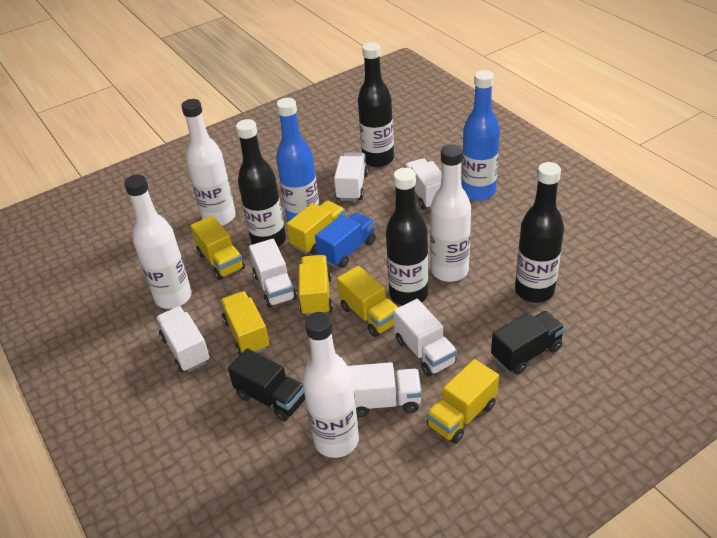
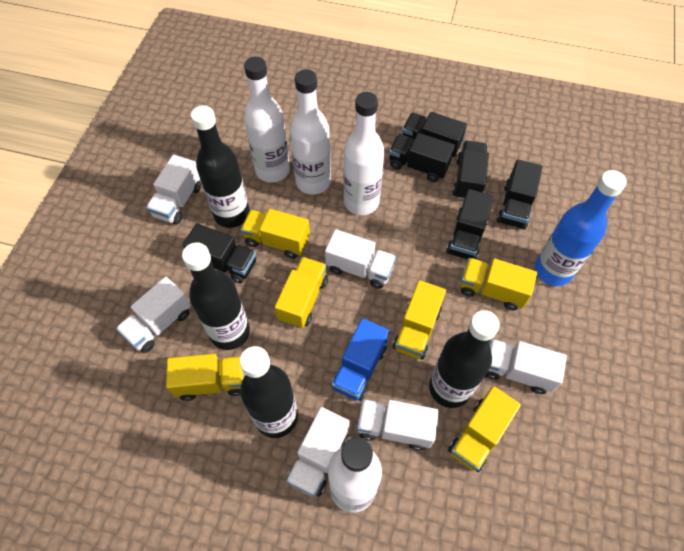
black truck: 2 -> 6
blue bottle: 2 -> 1

